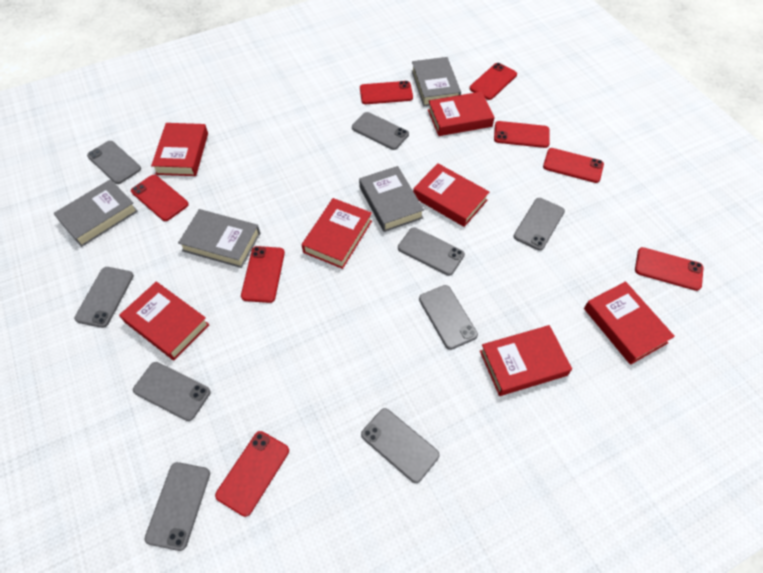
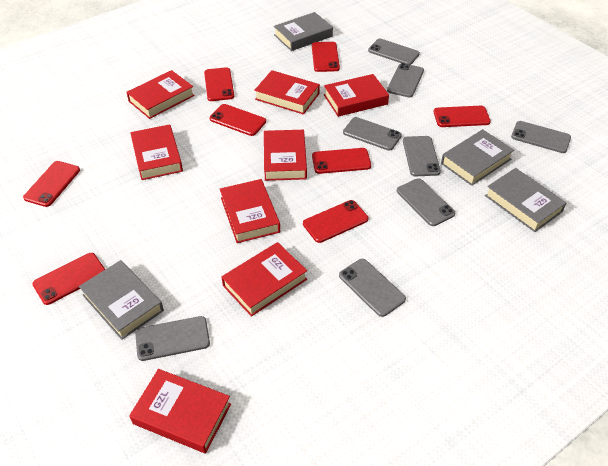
grey phone: 9 -> 8
red book: 7 -> 8

